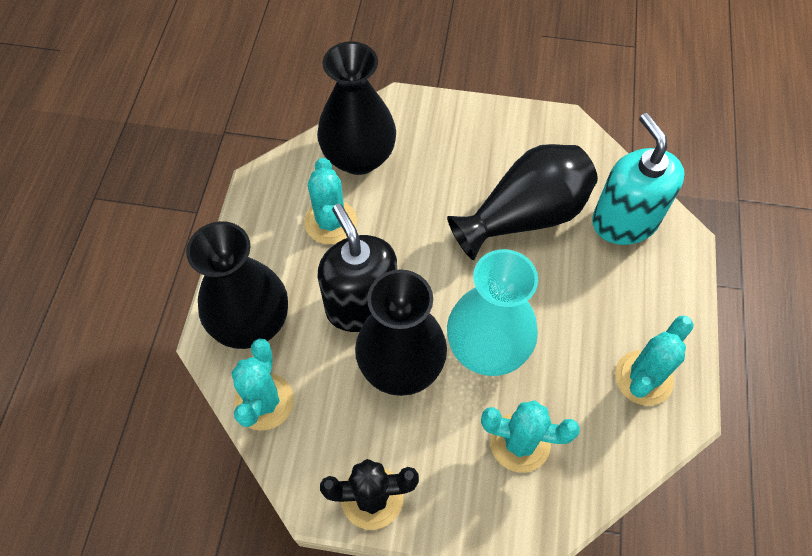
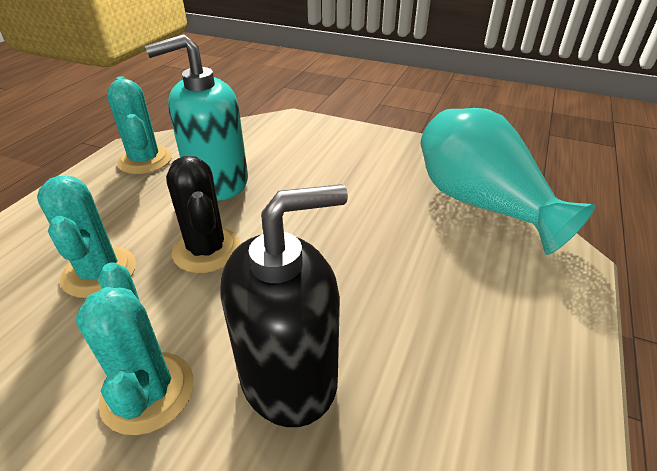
black vase: 4 -> 0
turquoise cactus: 4 -> 3

